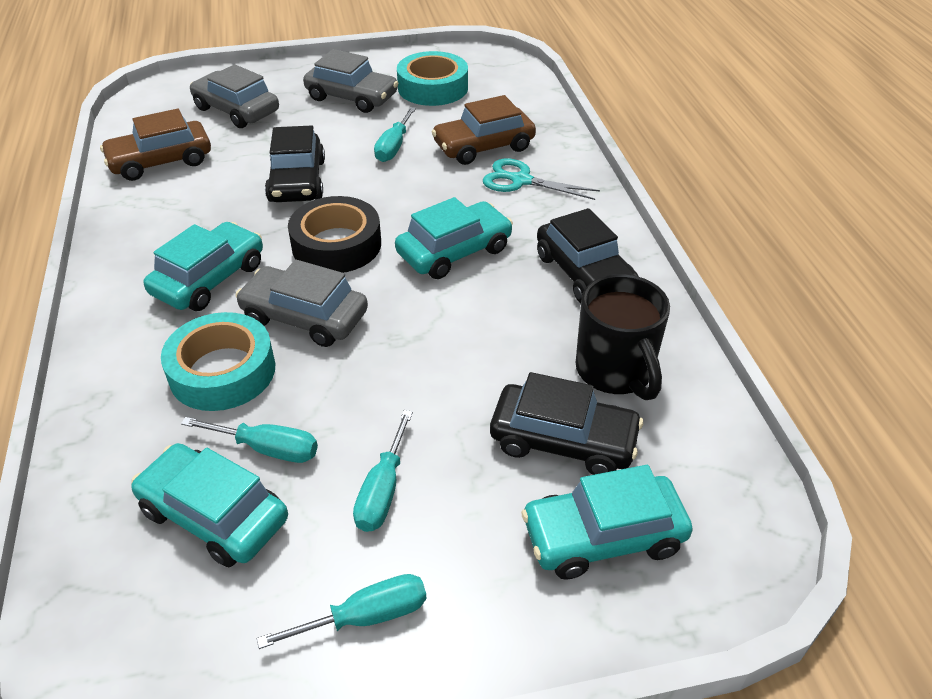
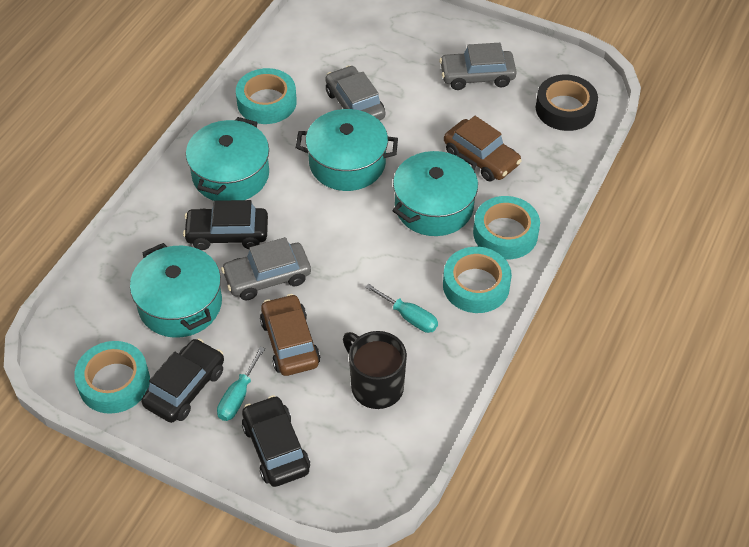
turquoise car: 4 -> 0
turquoise pot: 0 -> 4
turquoise scissors: 1 -> 0
turquoise screwdriver: 4 -> 2
turquoise tape: 2 -> 4

